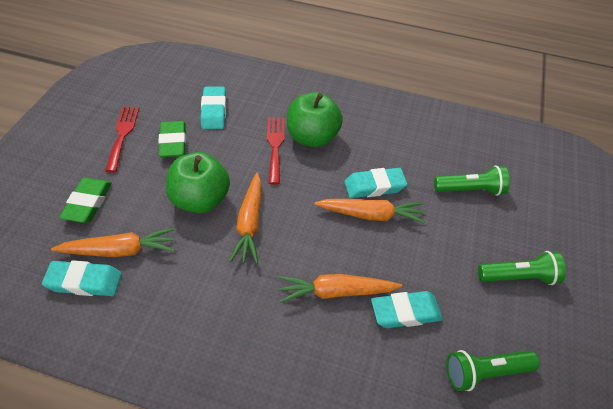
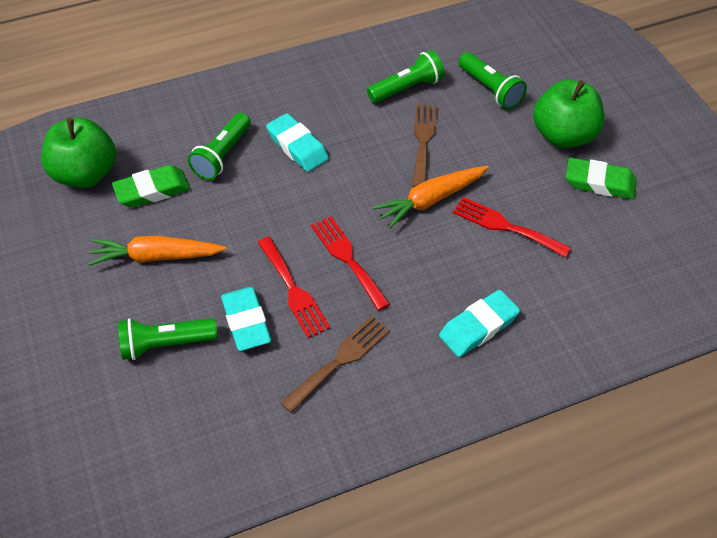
brown fork: 0 -> 2
green flashlight: 3 -> 4
orange carrot: 4 -> 2
red fork: 2 -> 3
turquoise eraser: 4 -> 3

